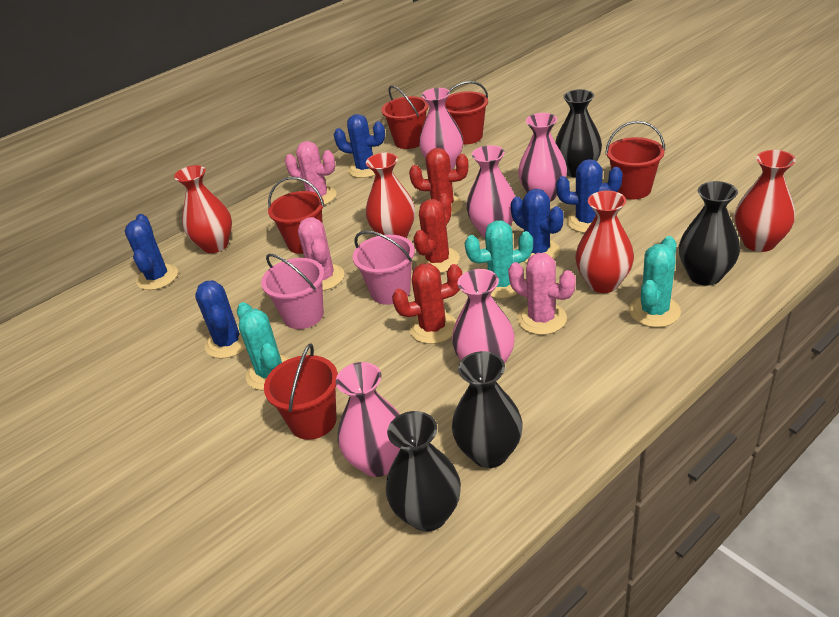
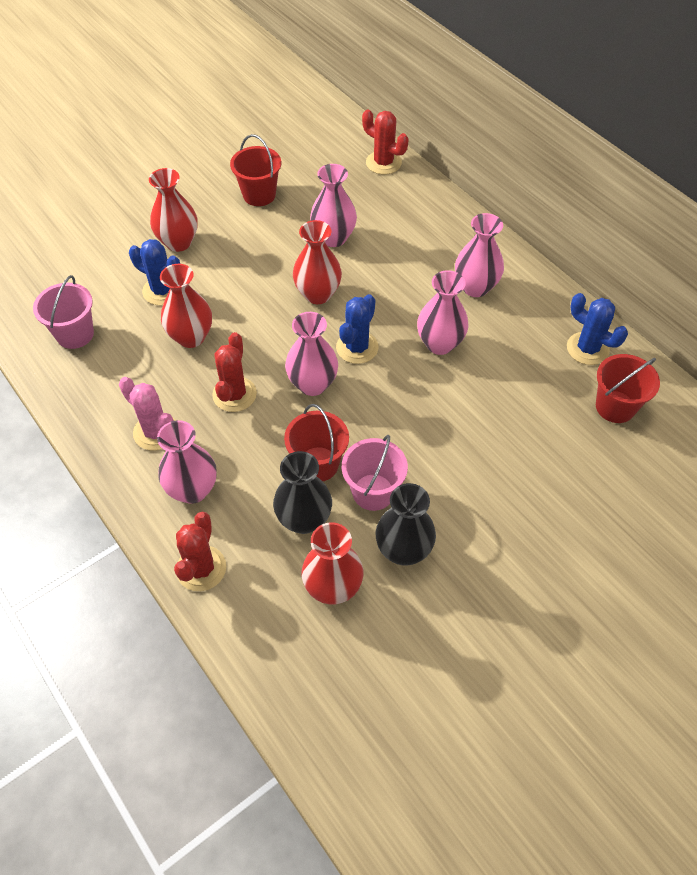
black vase: 4 -> 2
blue cactus: 5 -> 3
pink cactus: 3 -> 1
red bucket: 5 -> 3
turquoise cactus: 3 -> 0

